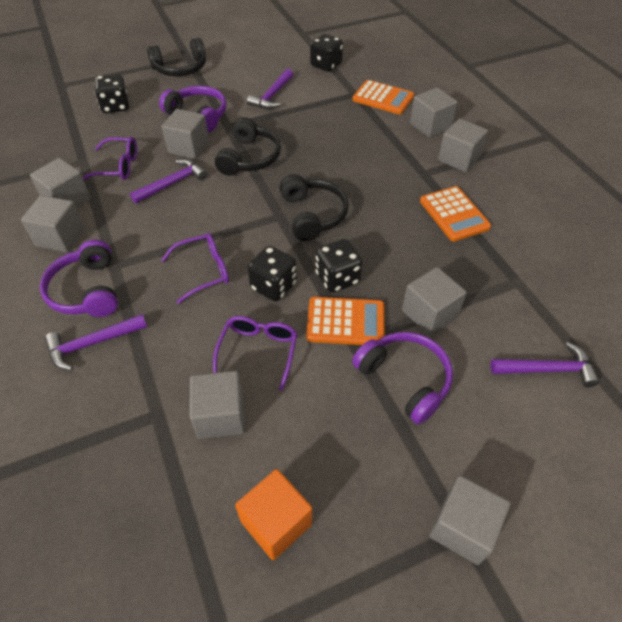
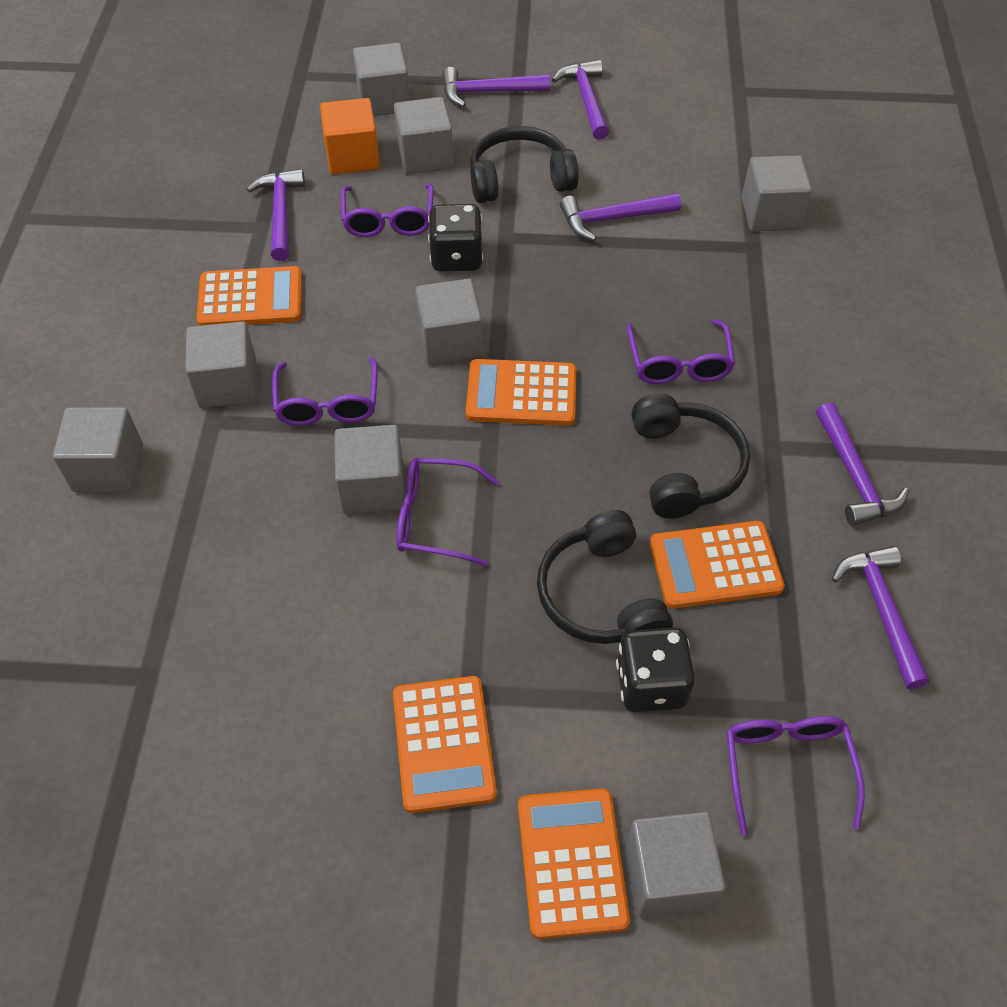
black dice: 4 -> 2
orange calculator: 3 -> 5
purple glasses: 3 -> 5
purple hammer: 4 -> 6
purple headphones: 3 -> 0

